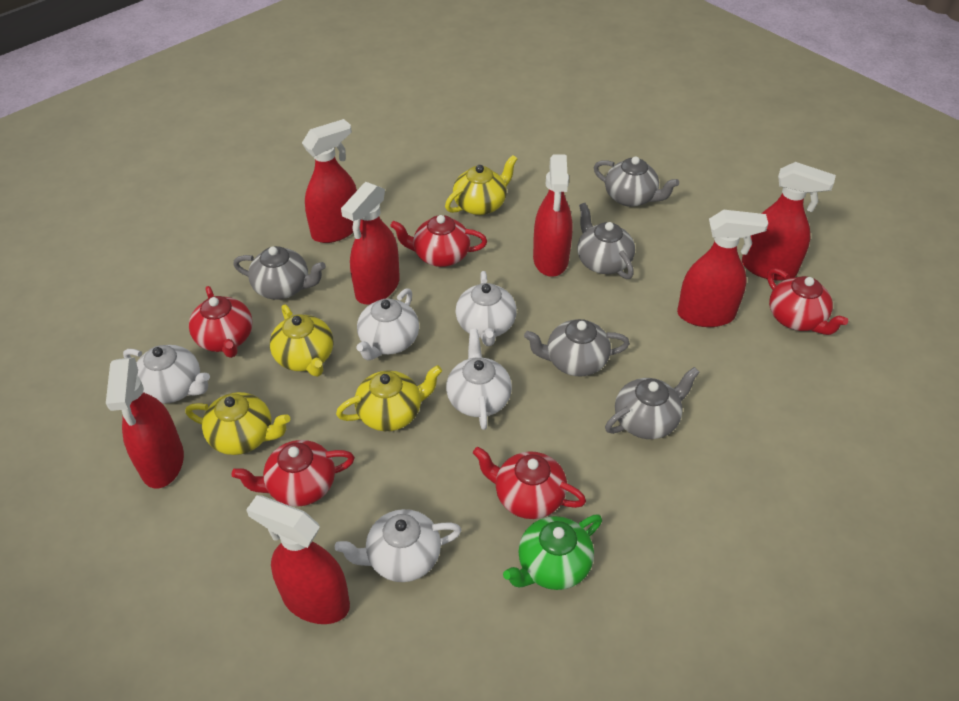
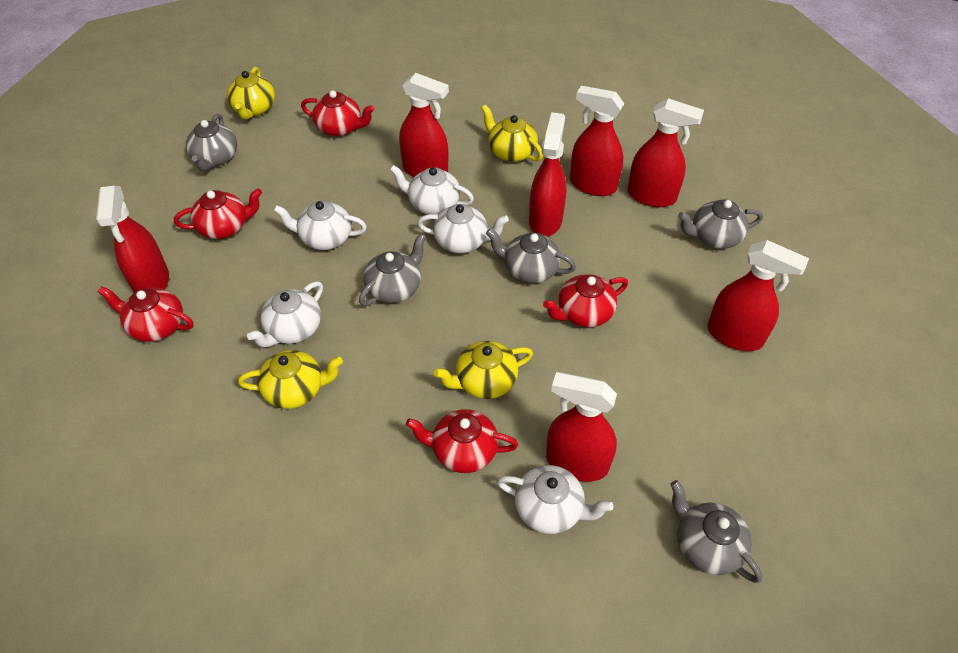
green teapot: 1 -> 0

